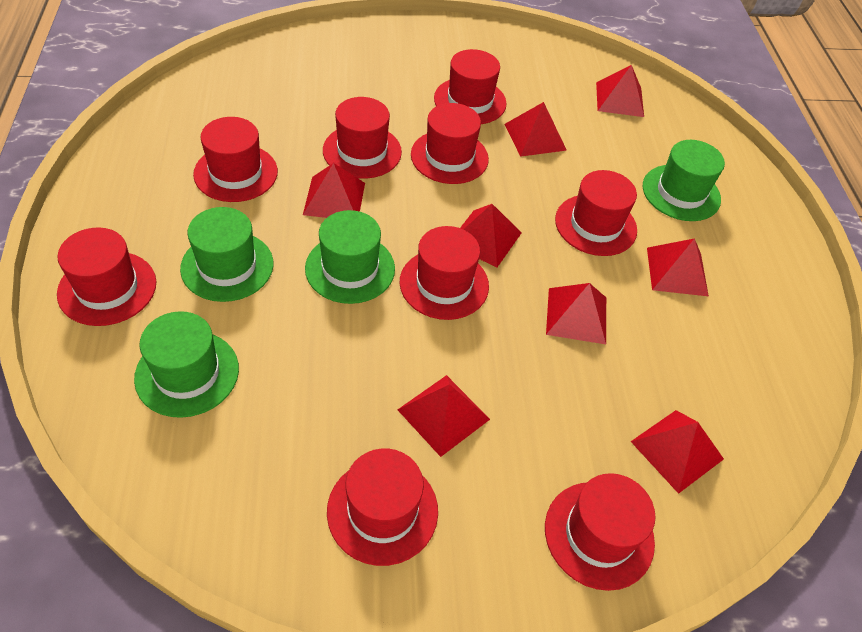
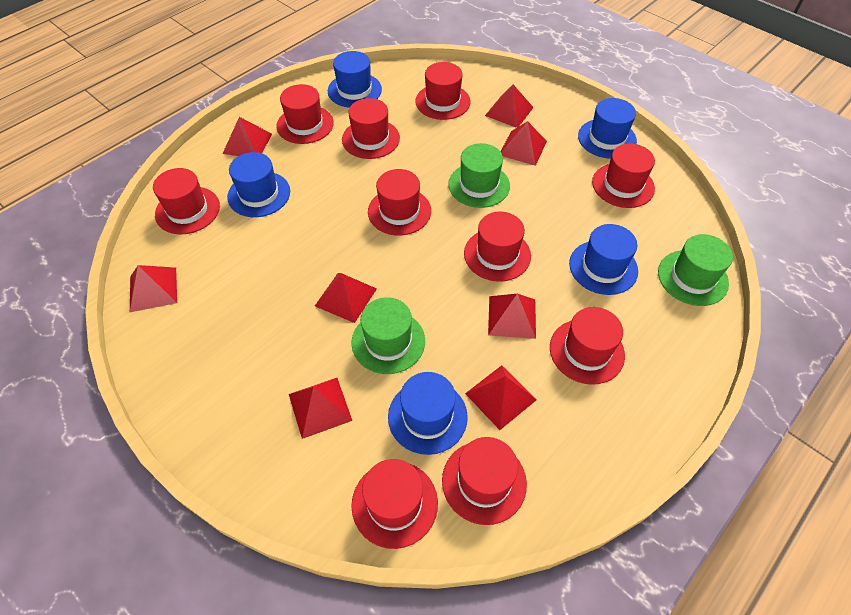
blue hat: 0 -> 5
green hat: 4 -> 3
red hat: 9 -> 10

